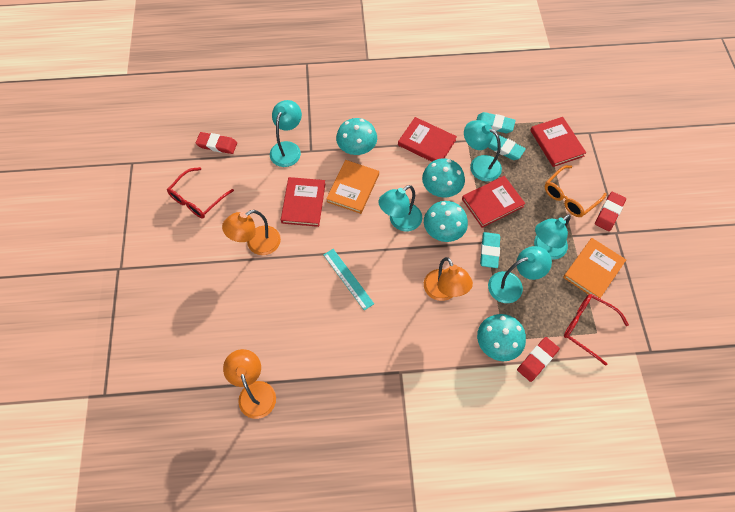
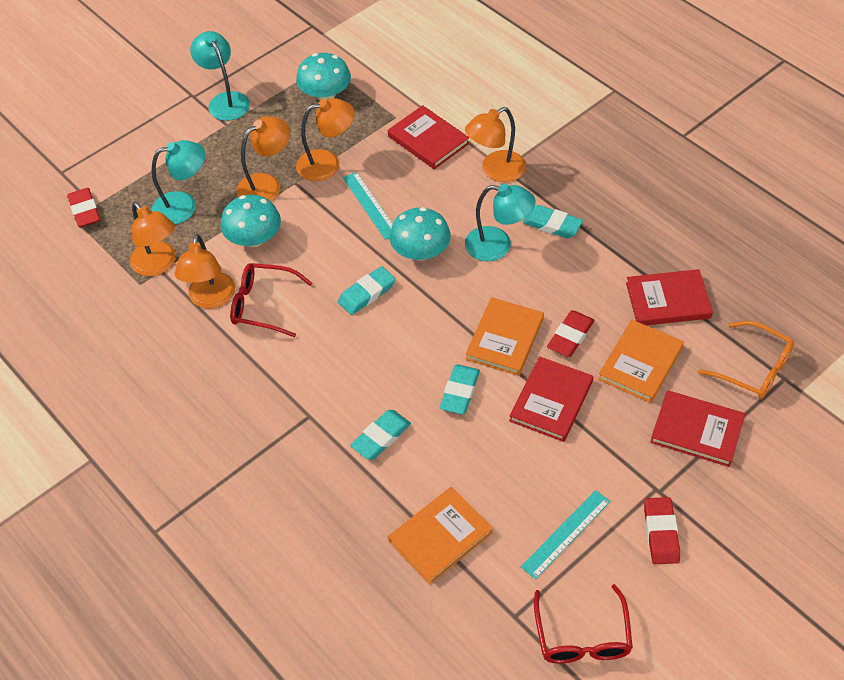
orange book: 2 -> 3
orange lamp: 3 -> 5
turquoise eraser: 3 -> 4
turquoise lamp: 5 -> 3
turquoise mushroom: 4 -> 3
turquoise ruler: 1 -> 2

